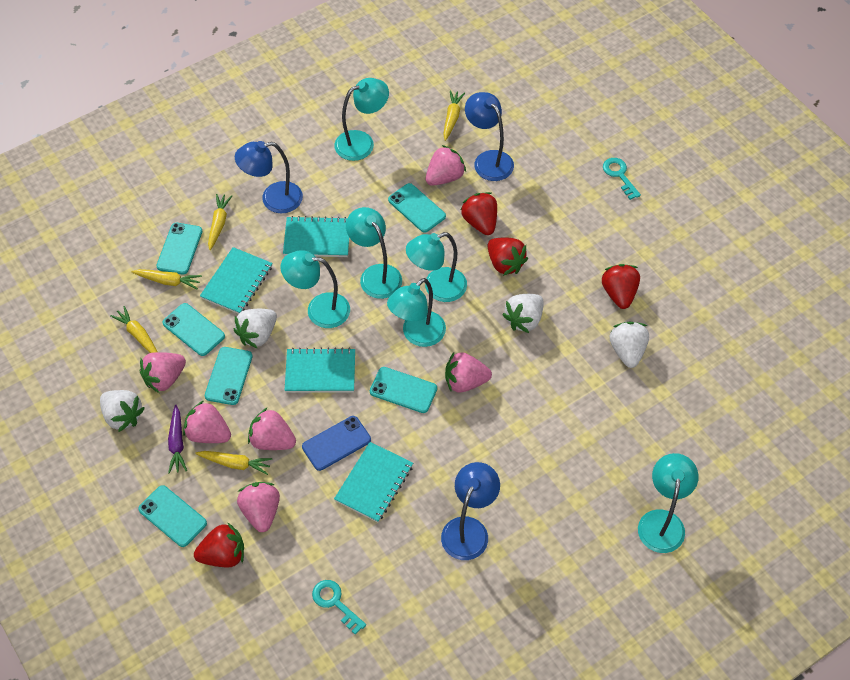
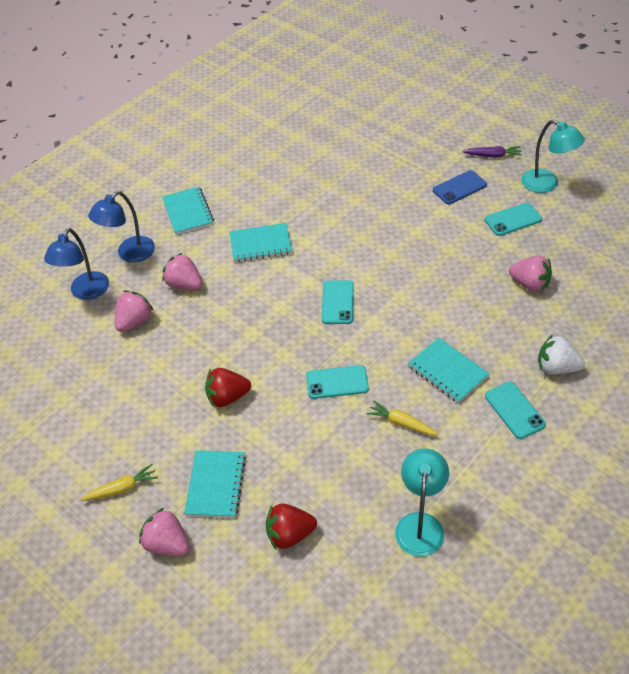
blue lamp: 3 -> 2
pink strawberry: 6 -> 4
red strawberry: 4 -> 2
turquoise key: 2 -> 0
turquoise lamp: 6 -> 2
turquoise phone: 6 -> 4
white strawberry: 4 -> 1
yellow carrot: 5 -> 2

